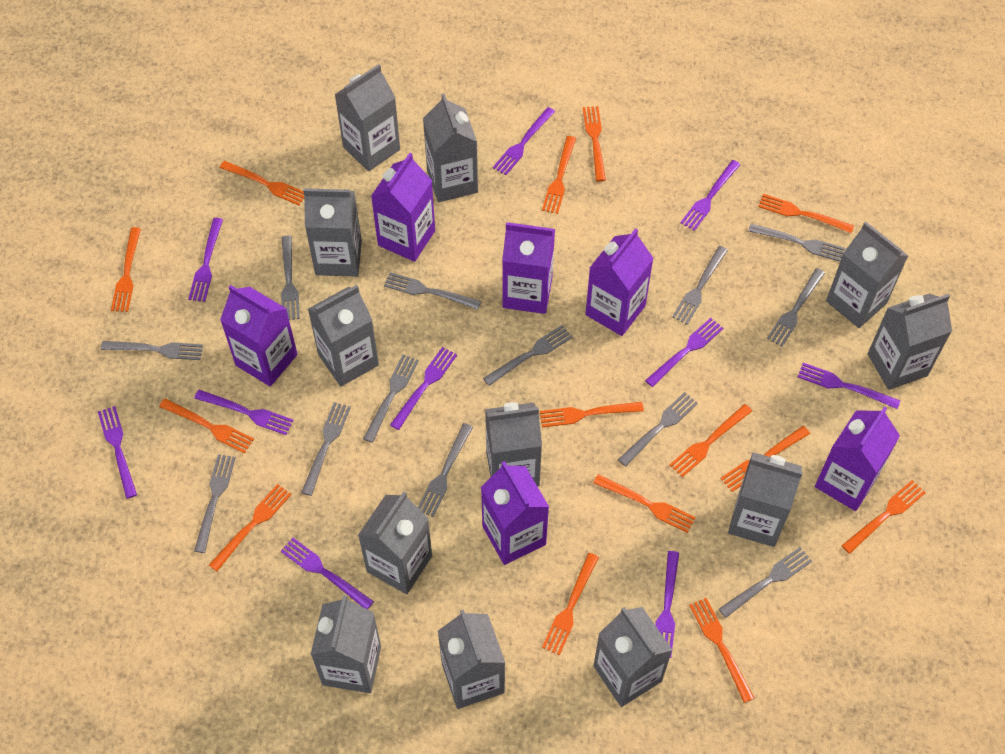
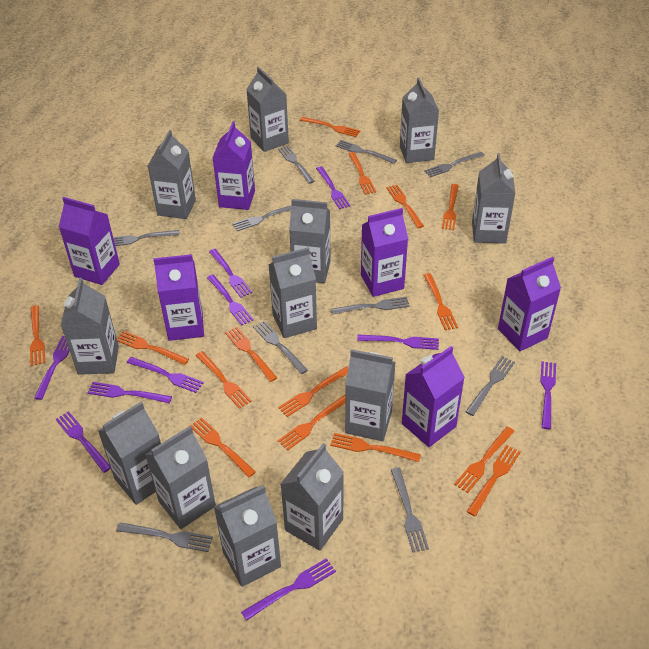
grey fork: 13 -> 10
orange fork: 14 -> 15

